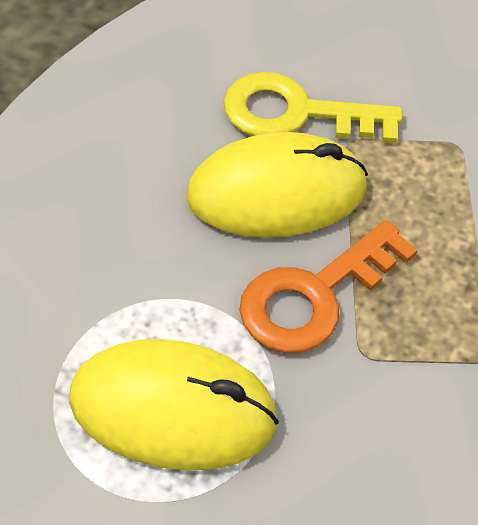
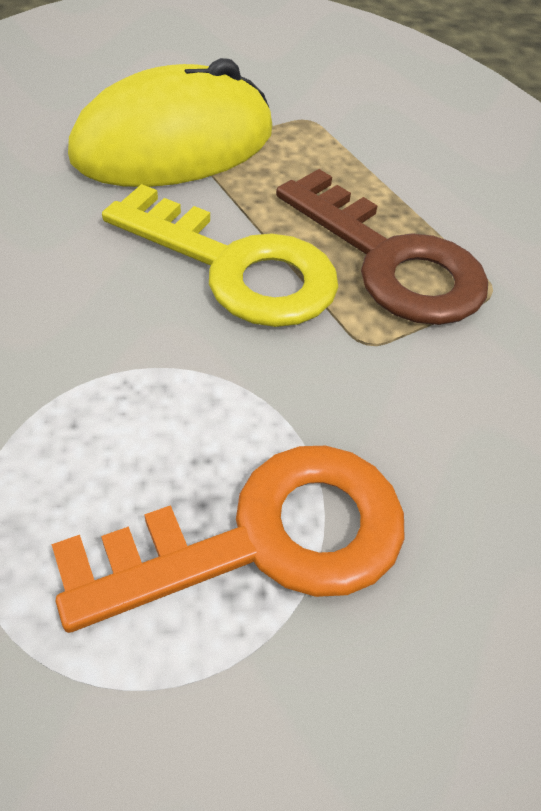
brown key: 0 -> 1
yellow mouse: 2 -> 1

